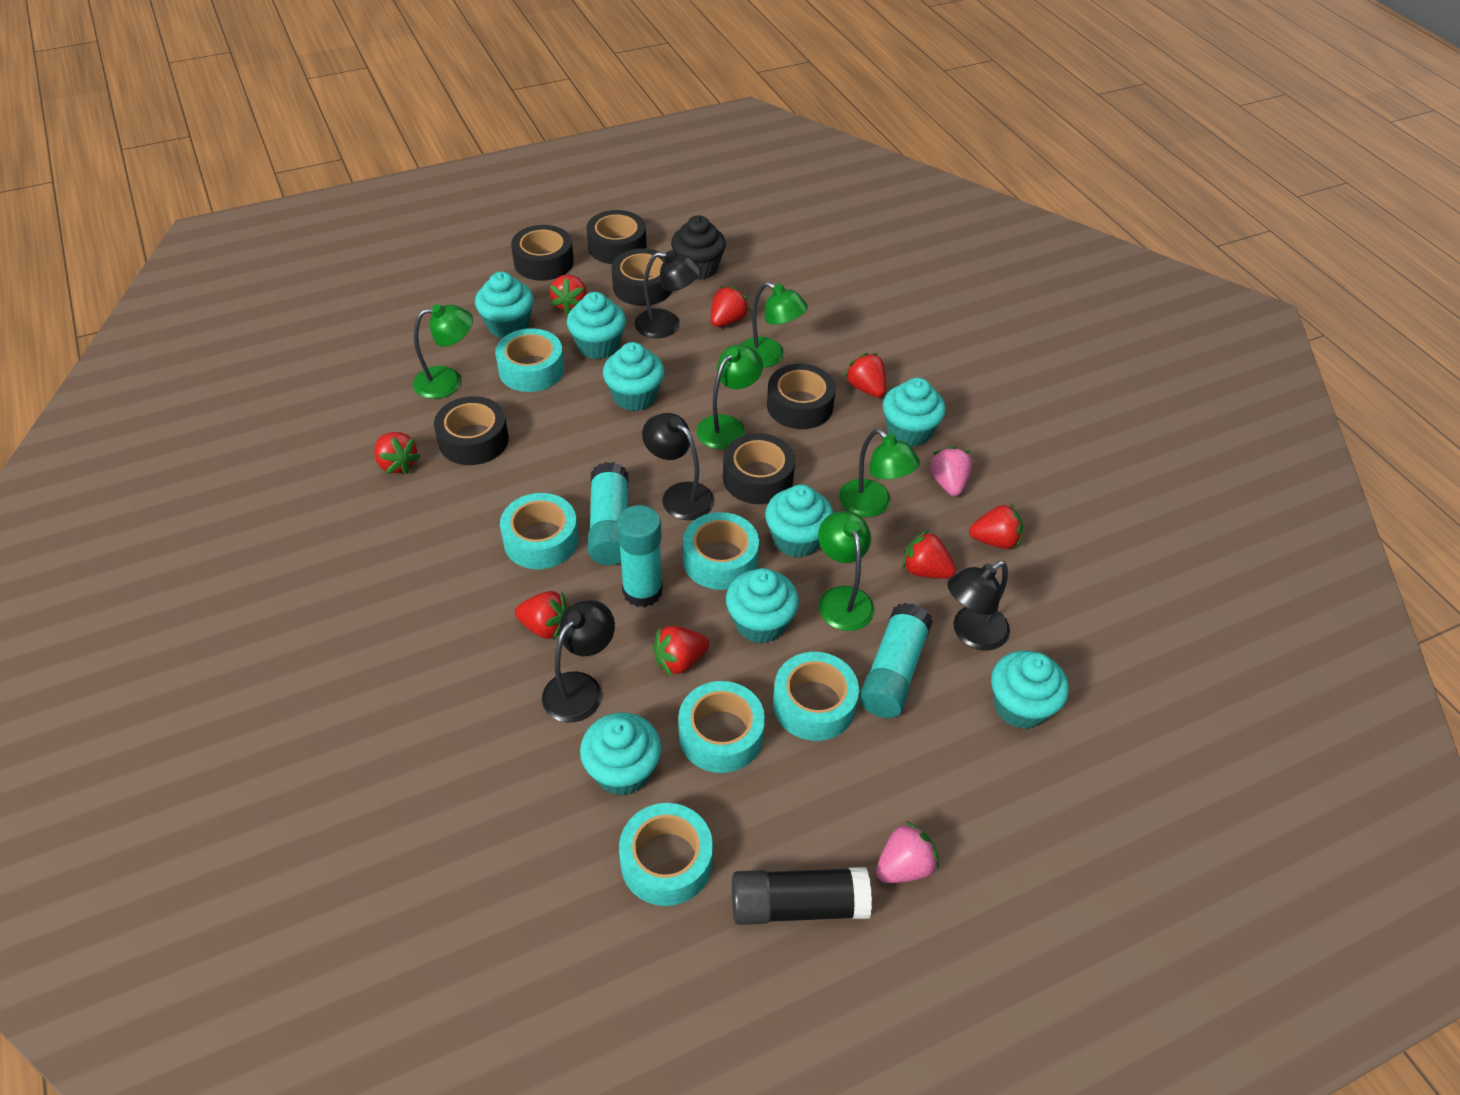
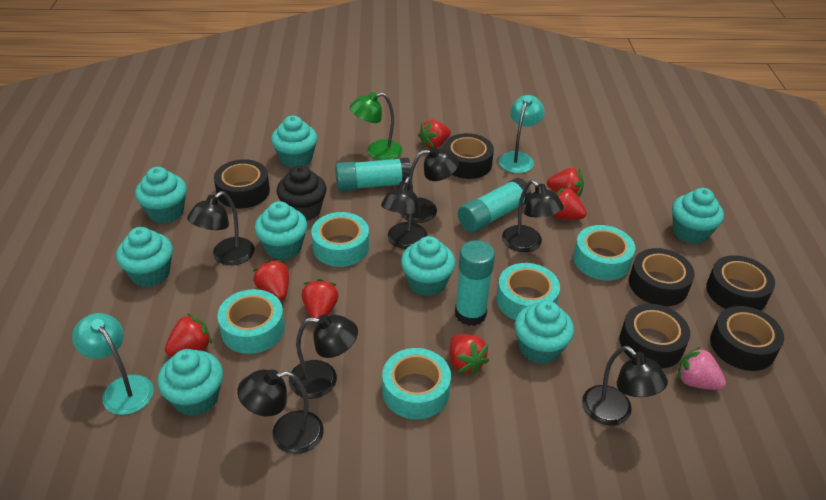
black glue stick: 1 -> 0
black lamp: 4 -> 7
green lamp: 5 -> 1
pink strawberry: 2 -> 1
red strawberry: 8 -> 7
turquoise lamp: 0 -> 2
turquoise tape: 6 -> 5

